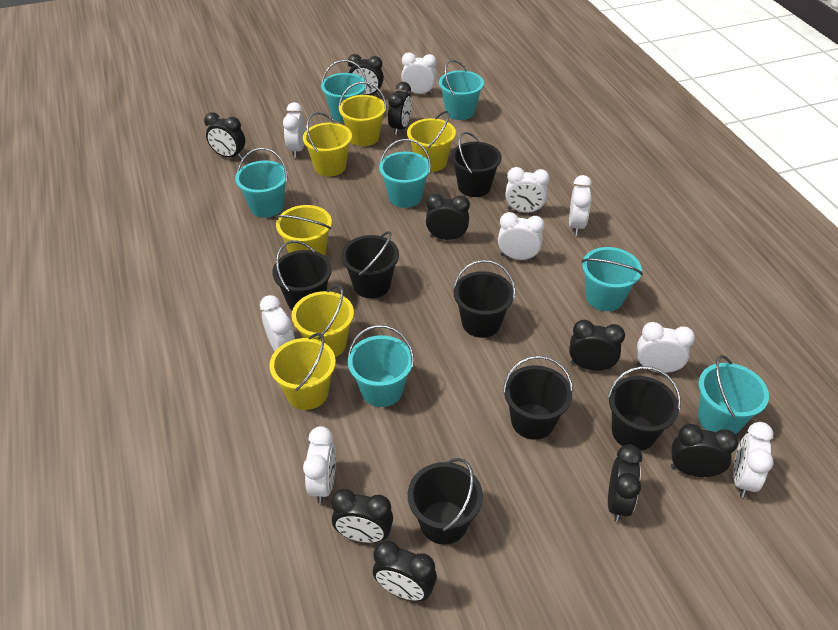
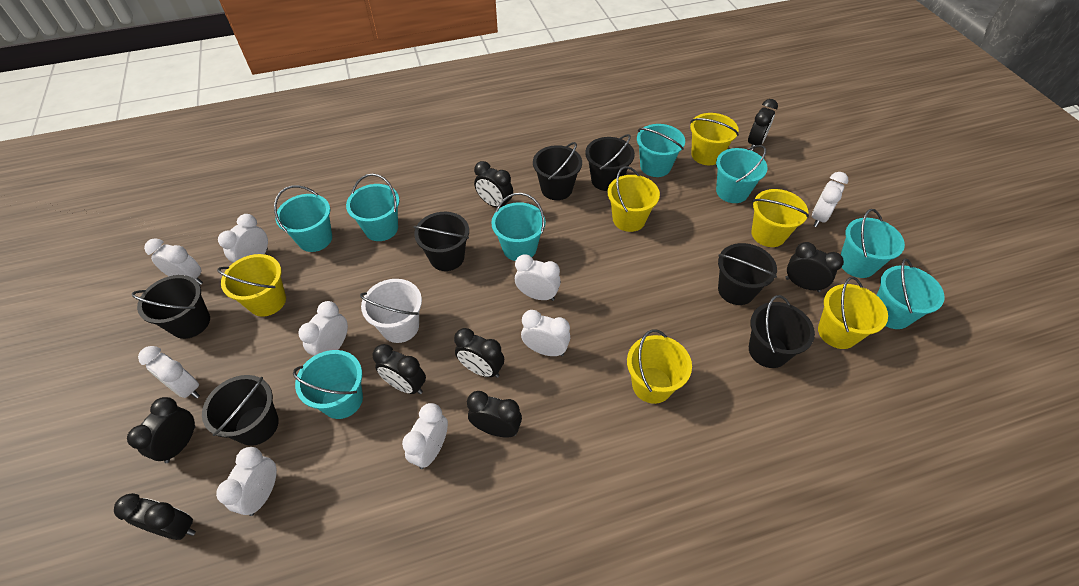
black clock: 9 -> 8
turquoise bucket: 7 -> 8
white bucket: 0 -> 1

